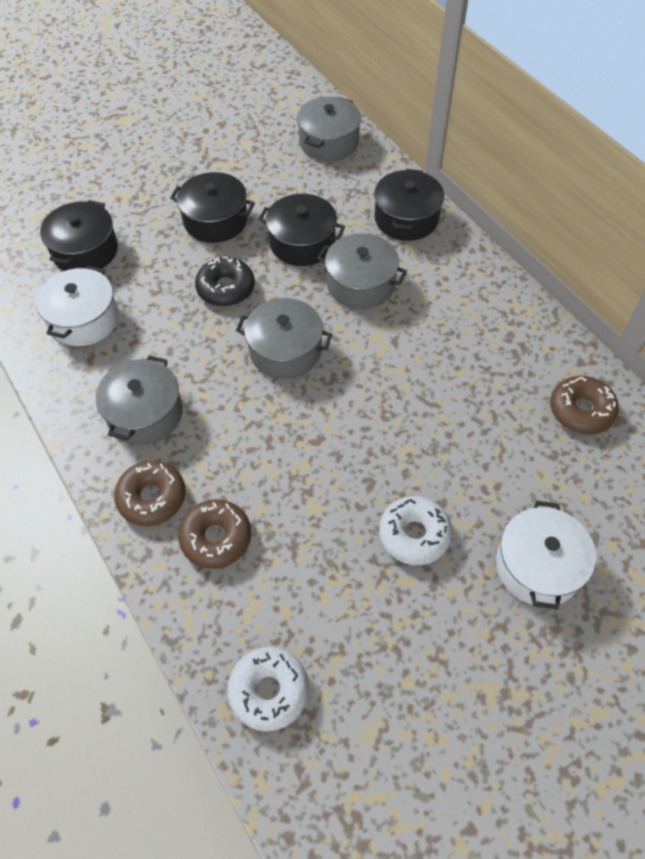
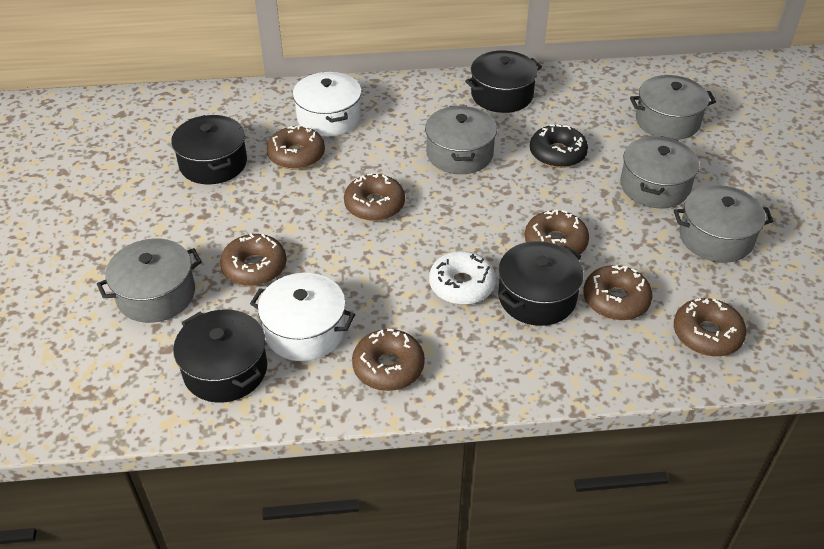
brown donut: 3 -> 7
grey pot: 4 -> 5
white donut: 2 -> 1

